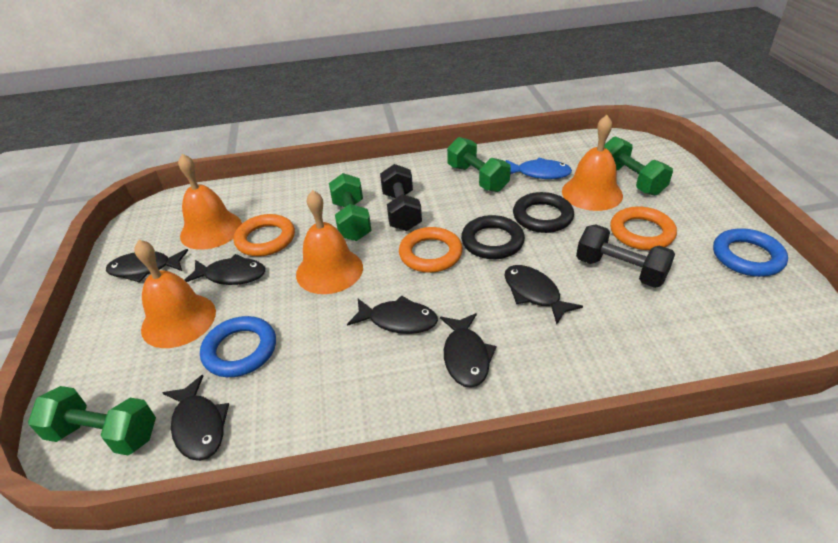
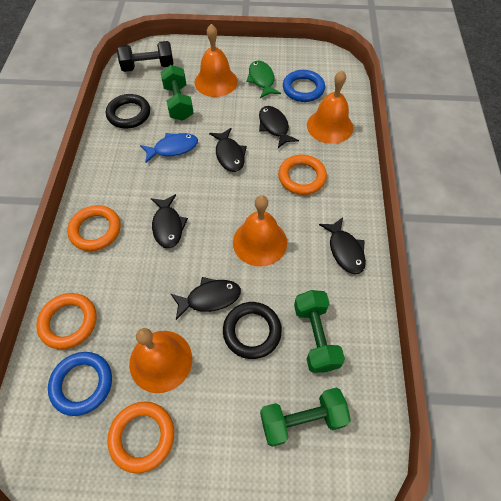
black dumbbell: 2 -> 1
black fish: 6 -> 5
green dumbbell: 4 -> 3
green fish: 0 -> 1
orange ring: 3 -> 4

